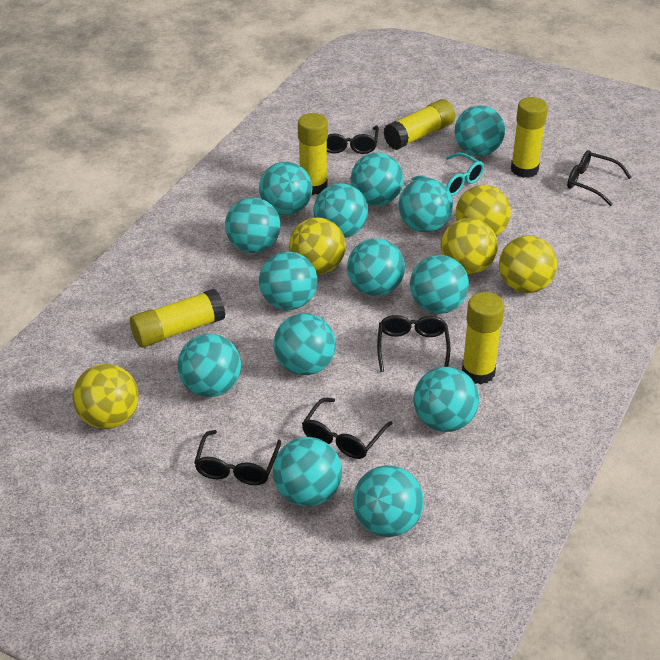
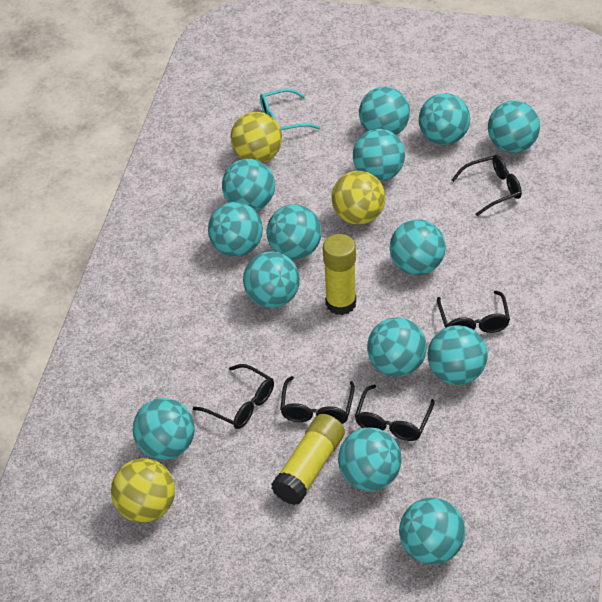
yellow ball: 5 -> 3
yellow glue stick: 5 -> 2

